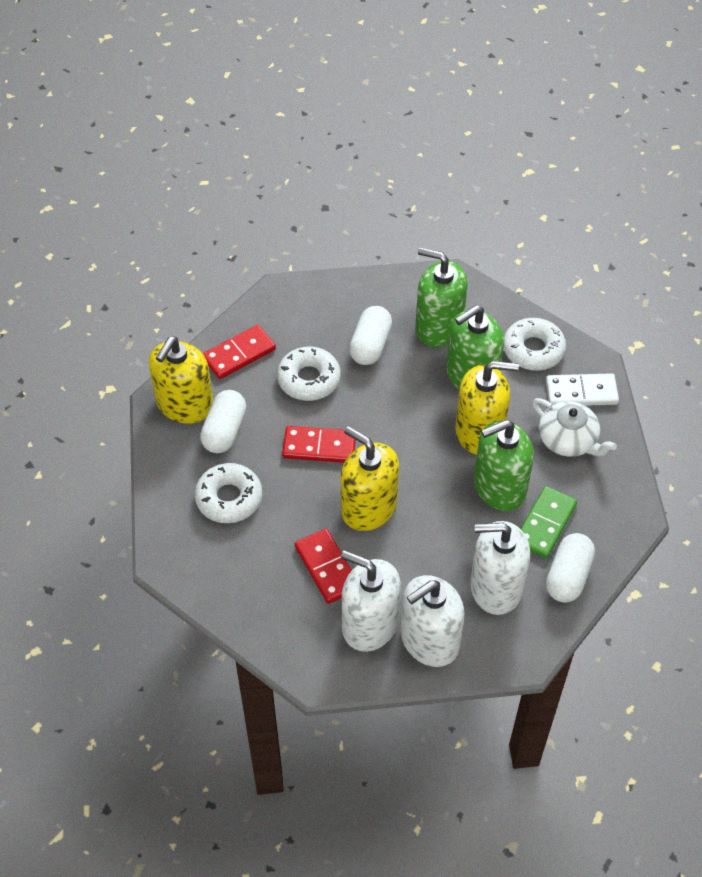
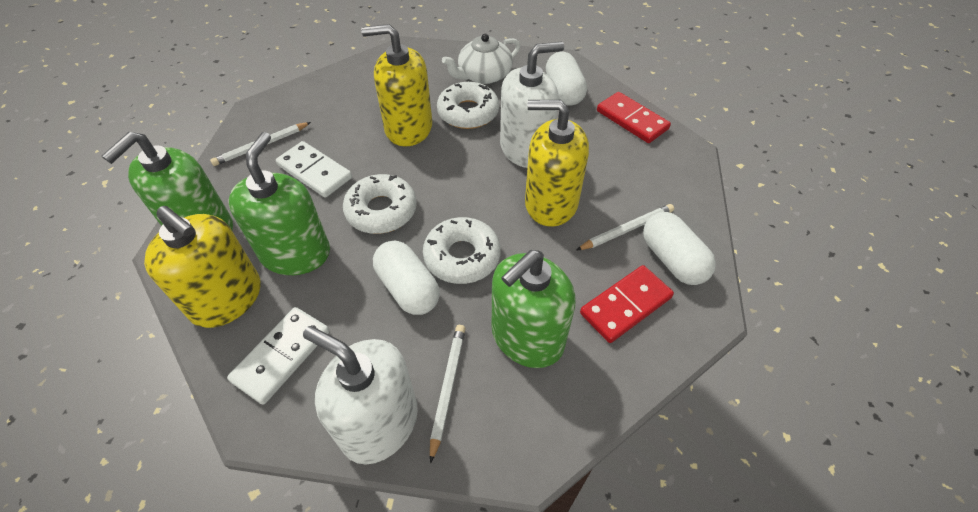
green domino: 1 -> 0
red domino: 3 -> 2
white domino: 1 -> 2
white pencil: 0 -> 3
white soap dispenser: 3 -> 2

